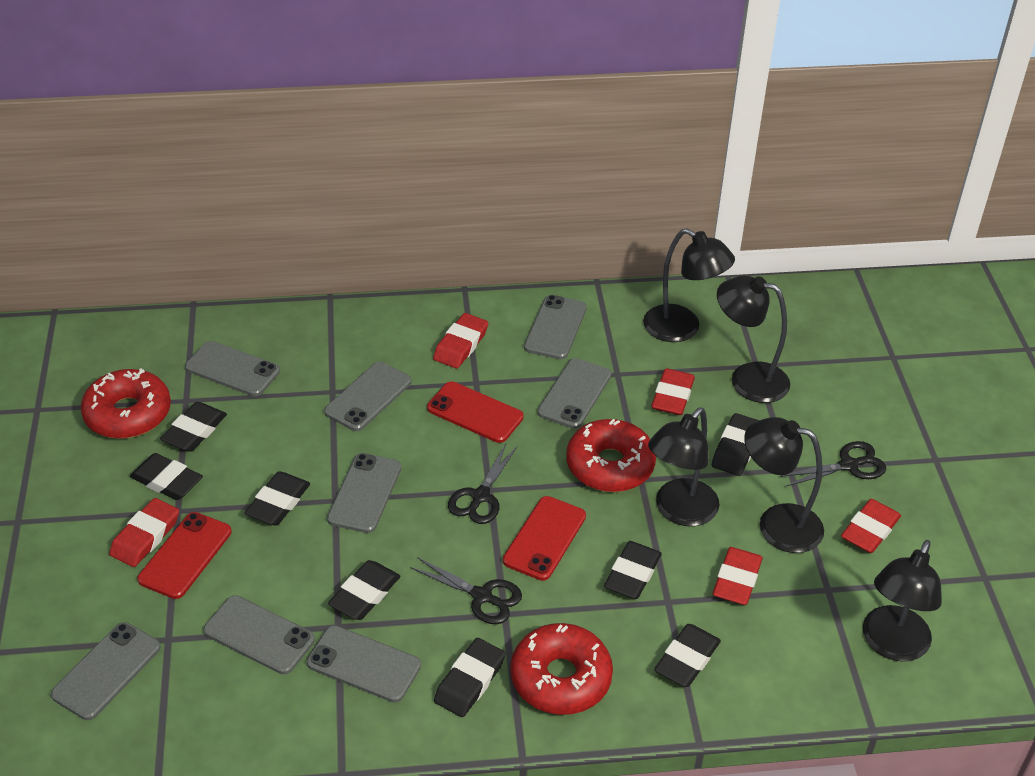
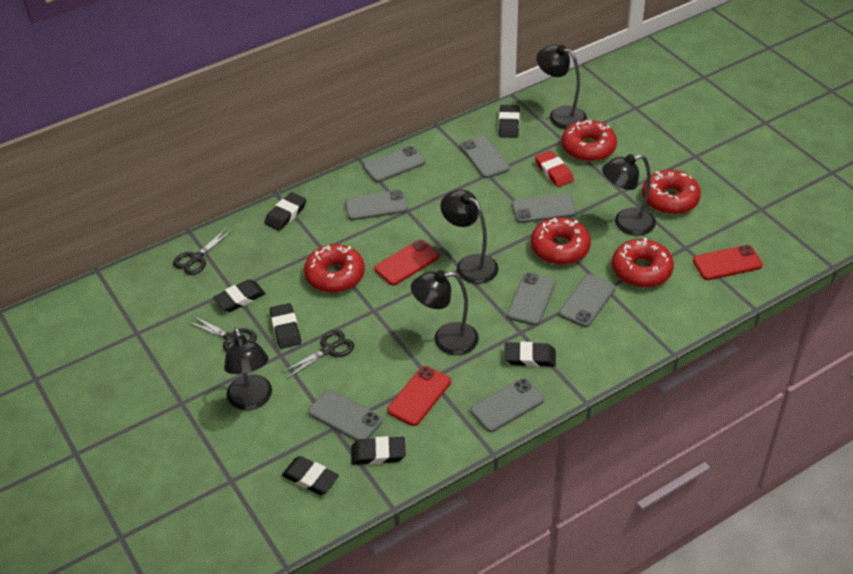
black eraser: 8 -> 7
red donut: 3 -> 5
red eraser: 5 -> 1

